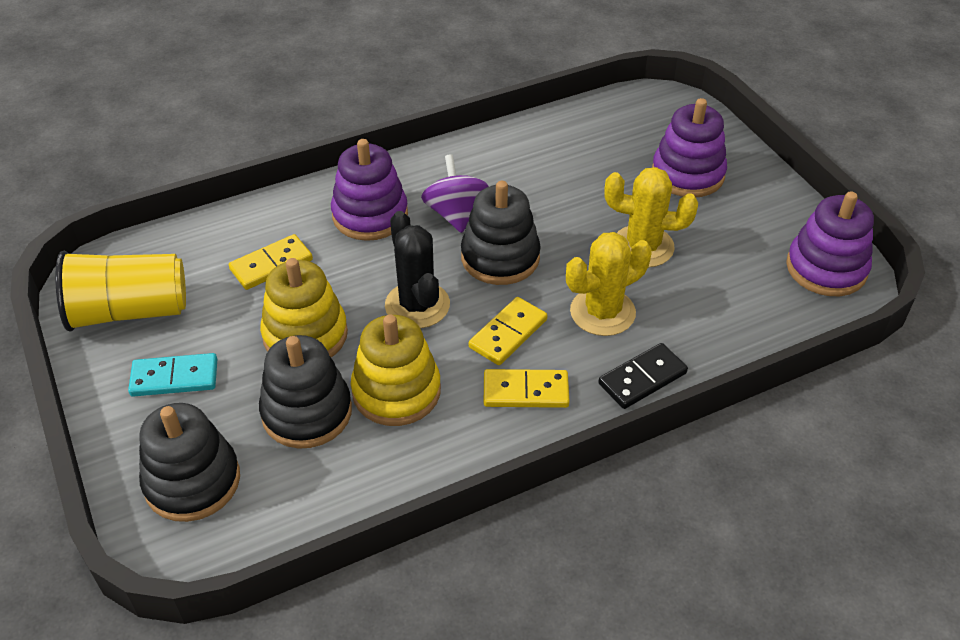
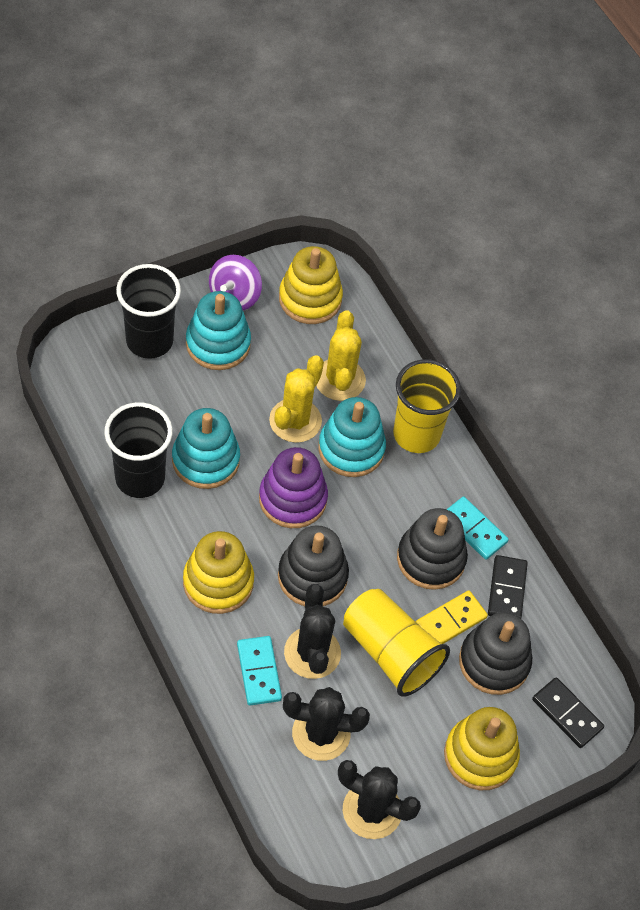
black cactus: 1 -> 3
black cup: 0 -> 2
black domino: 1 -> 2
purple stacking toy: 3 -> 1
turquoise domino: 1 -> 2
turquoise stacking toy: 0 -> 3
yellow cup: 1 -> 2
yellow domino: 3 -> 1
yellow stacking toy: 2 -> 3

